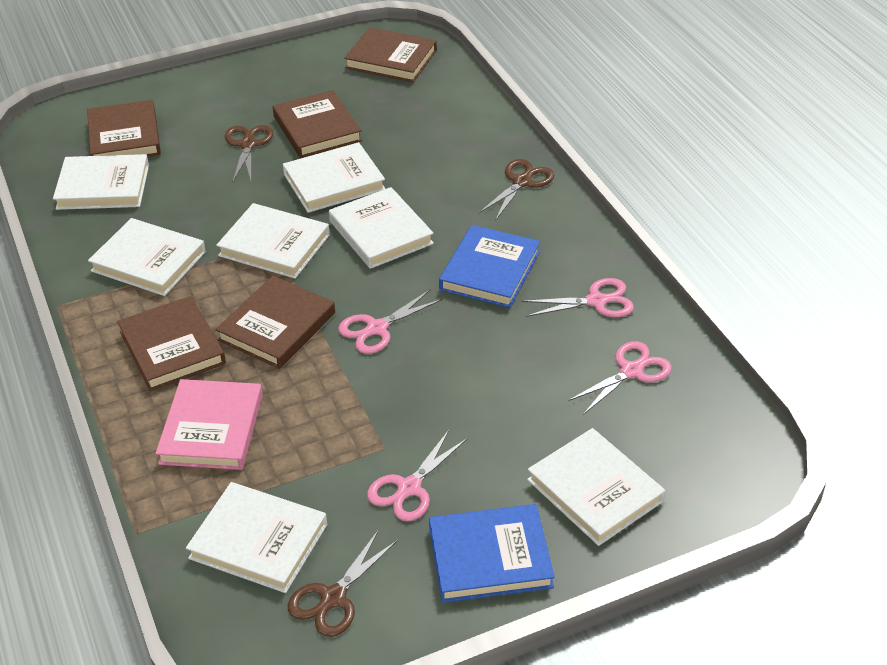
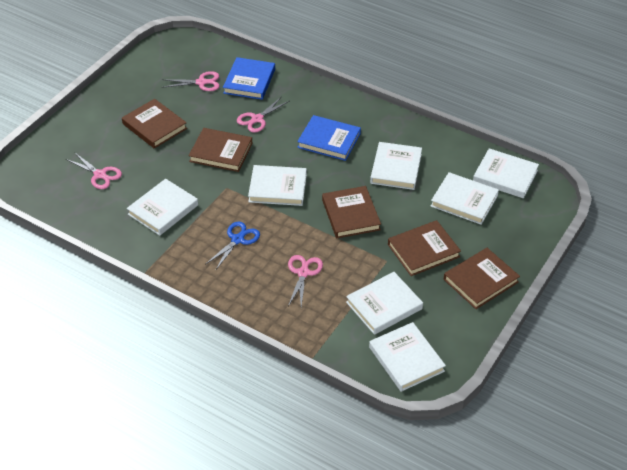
blue scissors: 0 -> 1
brown scissors: 3 -> 0
pink book: 1 -> 0

